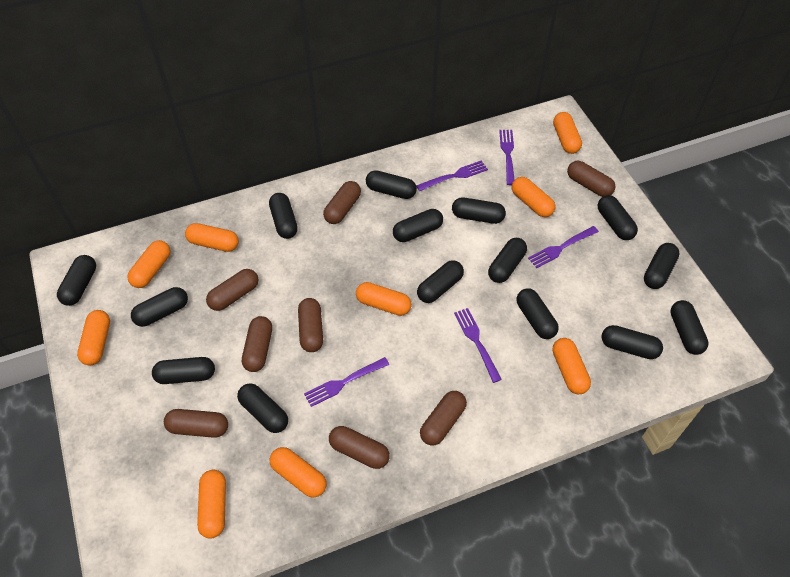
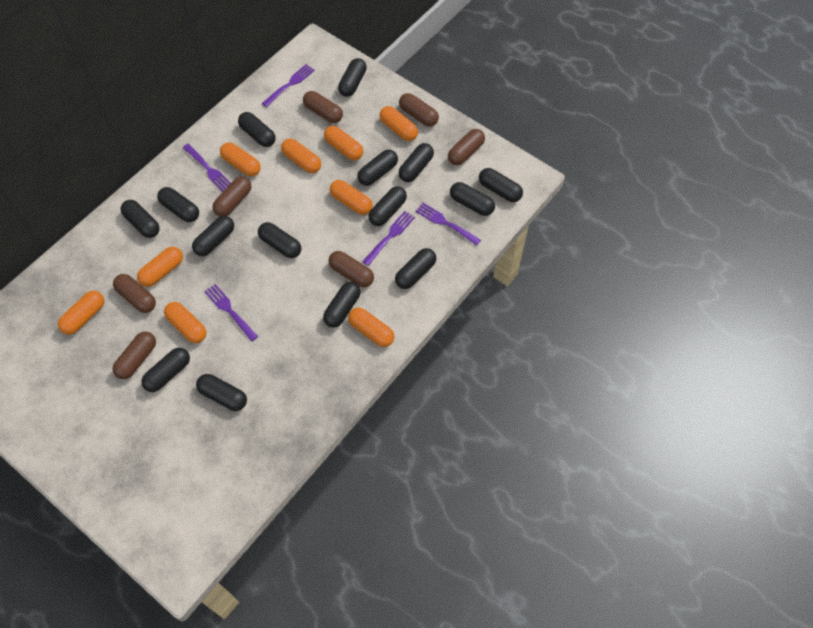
brown capsule: 8 -> 7

